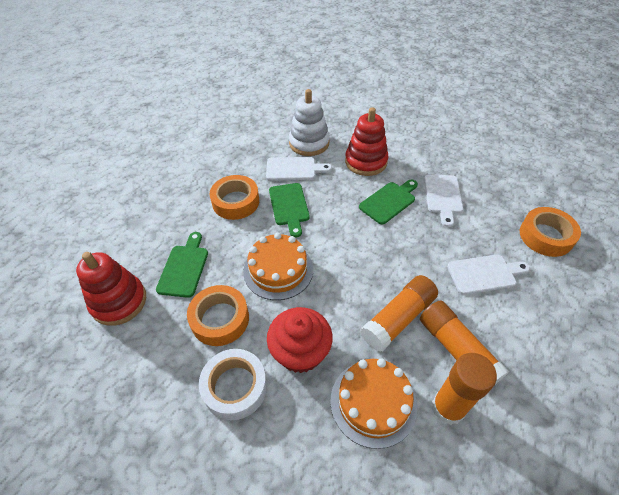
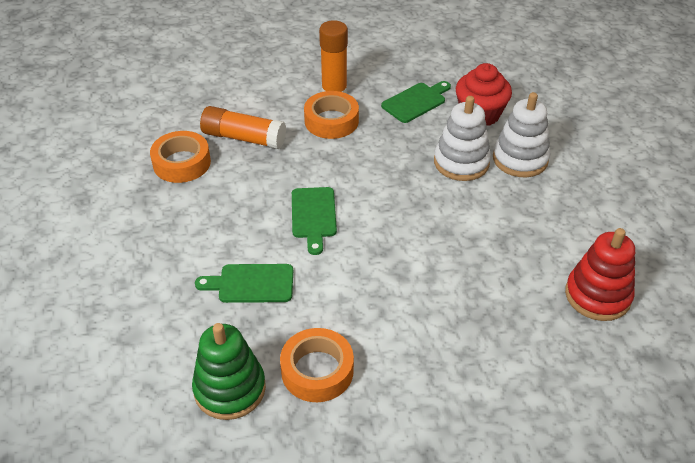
green stacking toy: 0 -> 1
orange cake: 2 -> 0
orange glue stick: 3 -> 2
red stacking toy: 2 -> 1
white cutting board: 3 -> 0
white stacking toy: 1 -> 2
white tape: 1 -> 0

